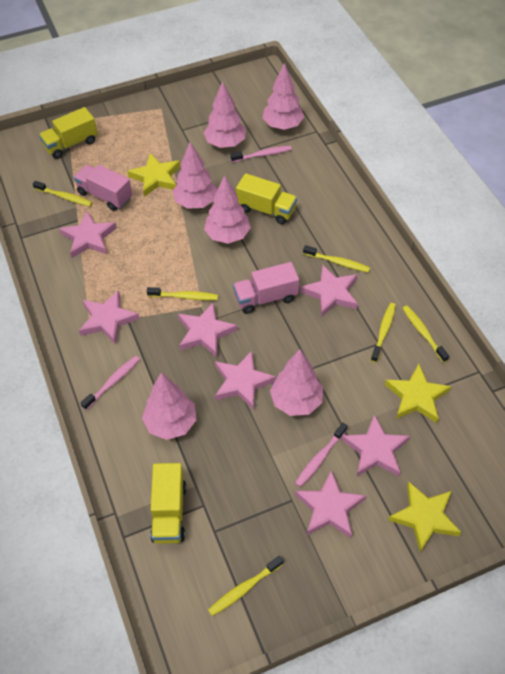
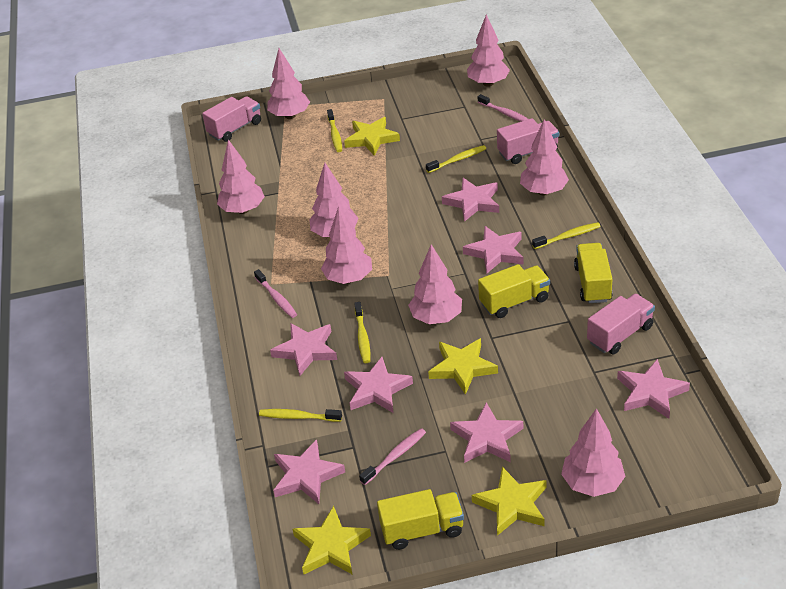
pink tree: 6 -> 8
pink truck: 2 -> 3
yellow star: 3 -> 4
yellow toothbrush: 6 -> 5

